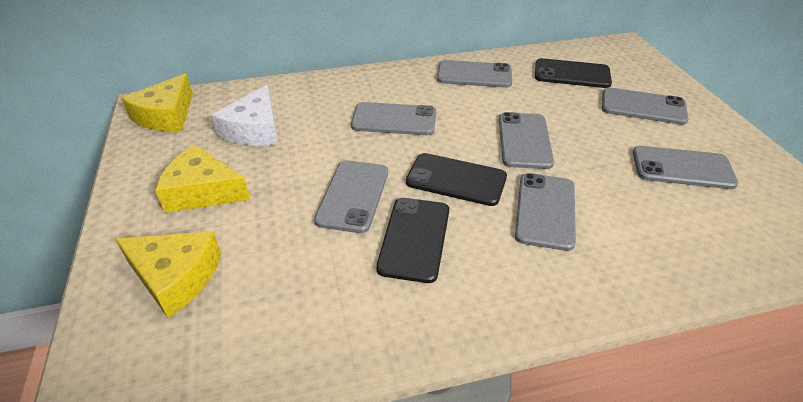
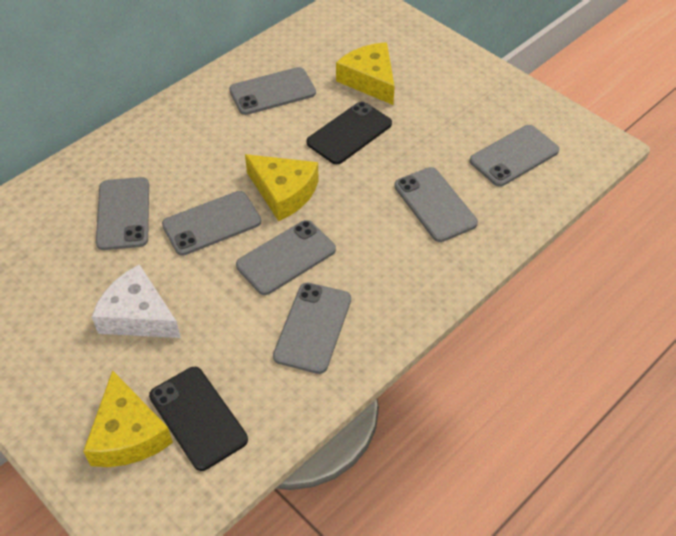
black phone: 3 -> 2

